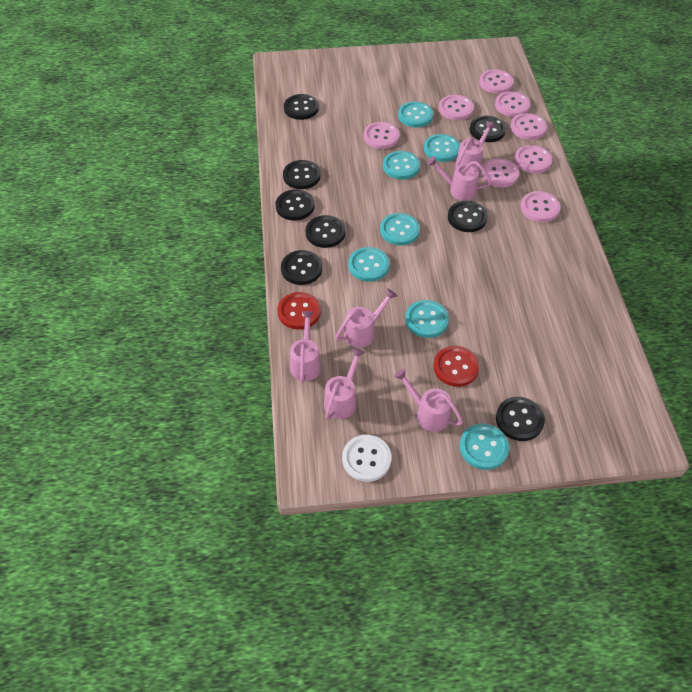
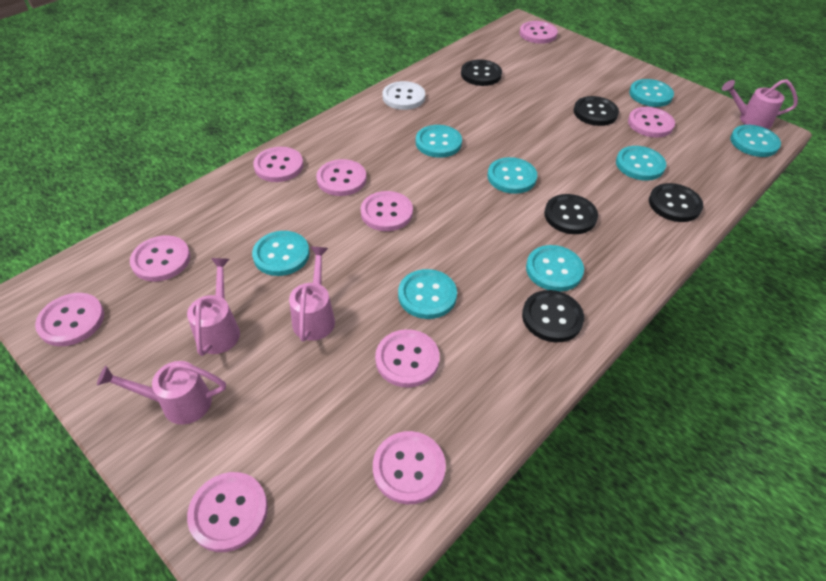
black button: 8 -> 5
pink button: 8 -> 10
pink watering can: 6 -> 4
red button: 2 -> 0
turquoise button: 7 -> 8

